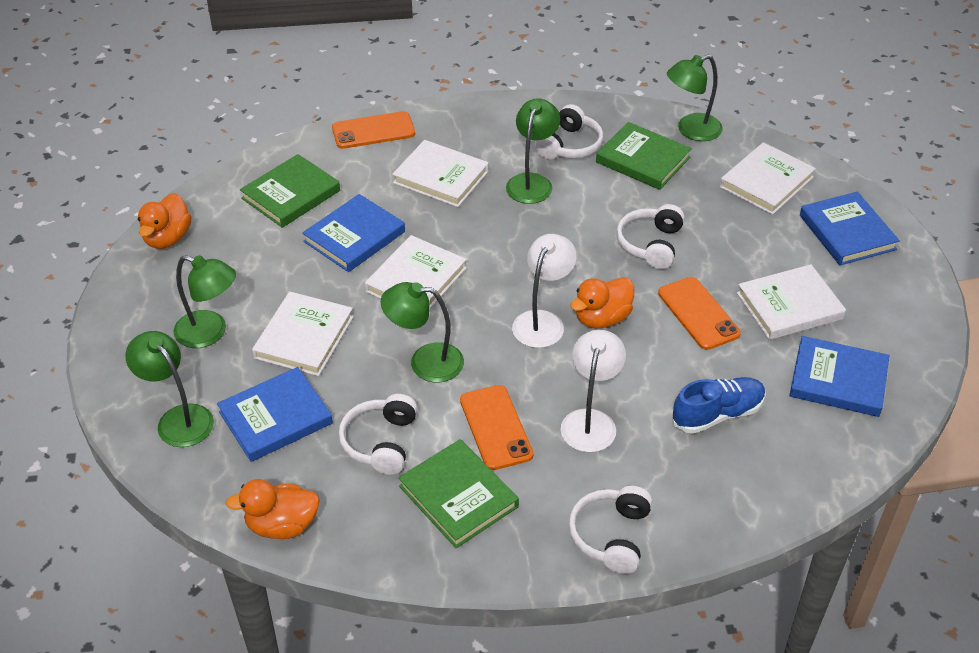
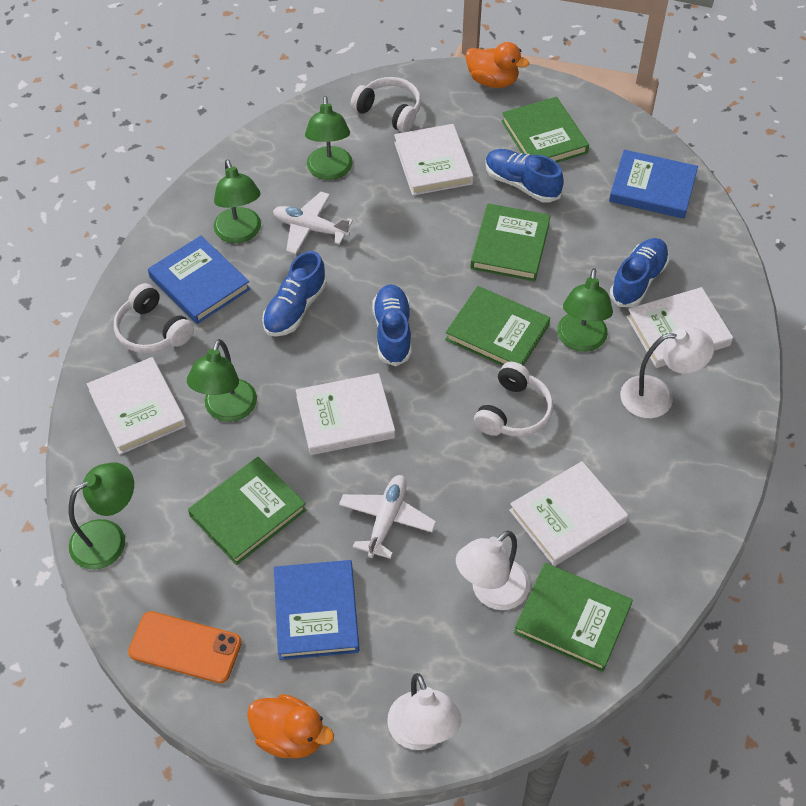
blue book: 4 -> 3
blue shoe: 1 -> 4
green book: 3 -> 5
orange duck: 3 -> 2
orange phone: 3 -> 1
white headphones: 4 -> 3
white lamp: 2 -> 3
white plane: 0 -> 2

